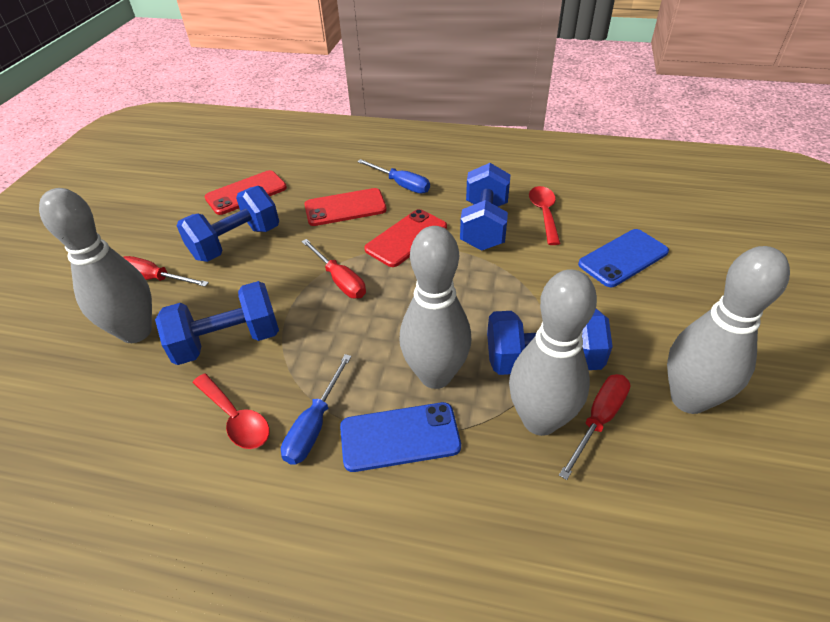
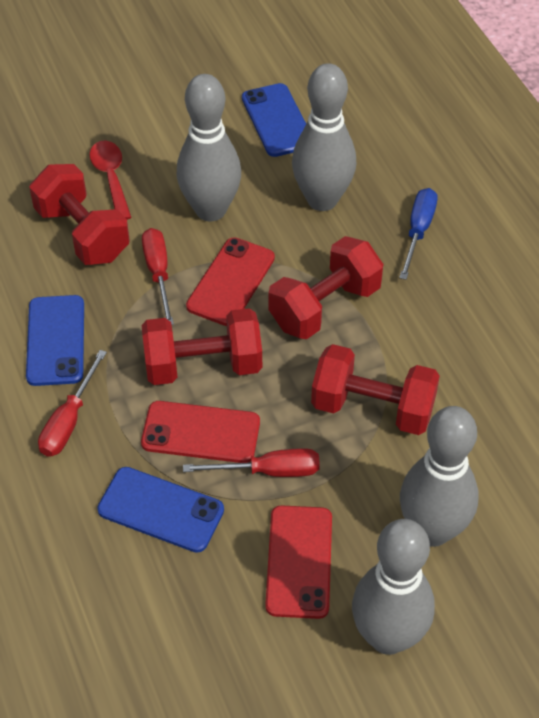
blue dumbbell: 4 -> 0
blue phone: 2 -> 3
blue screwdriver: 2 -> 1
red dumbbell: 0 -> 4
red spoon: 2 -> 1

